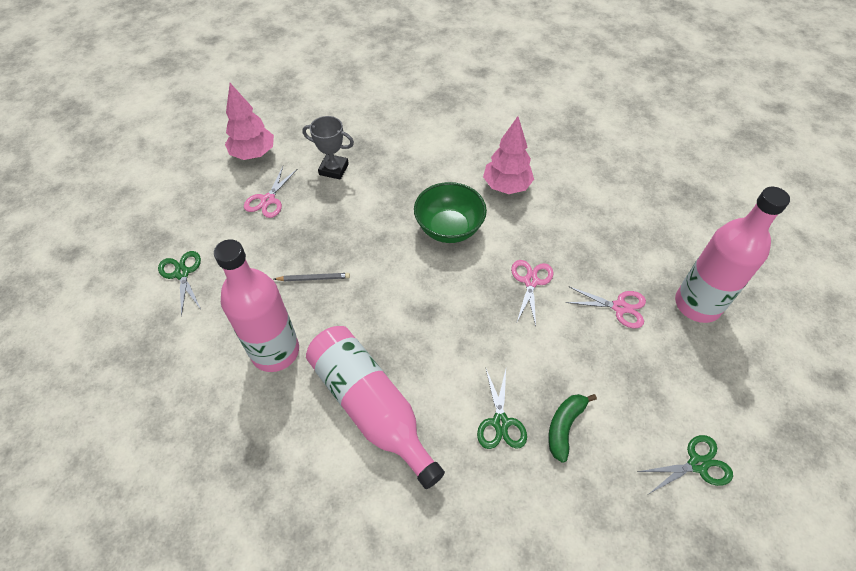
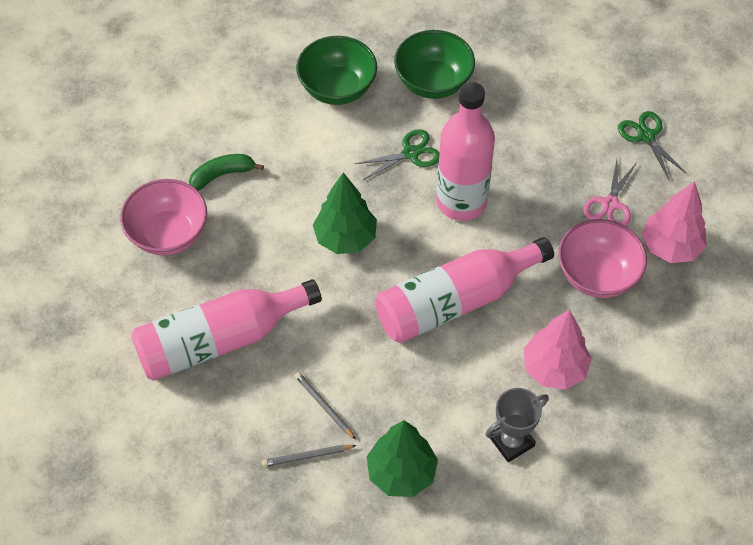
green bowl: 1 -> 2
green scissors: 3 -> 2
green tree: 0 -> 2
grey pencil: 1 -> 2
pink bowl: 0 -> 2
pink scissors: 3 -> 1

